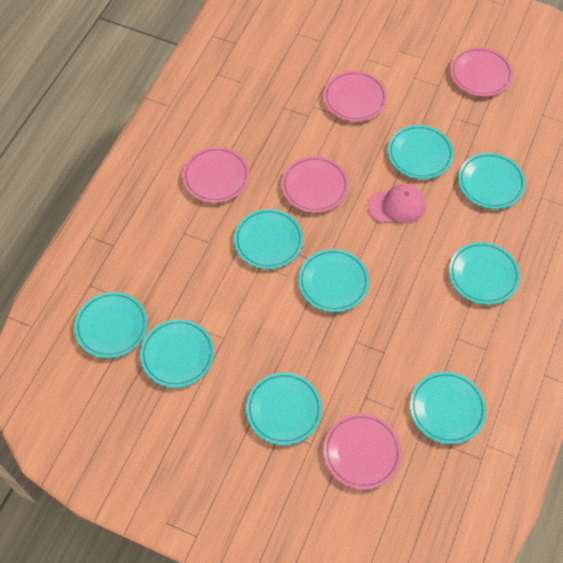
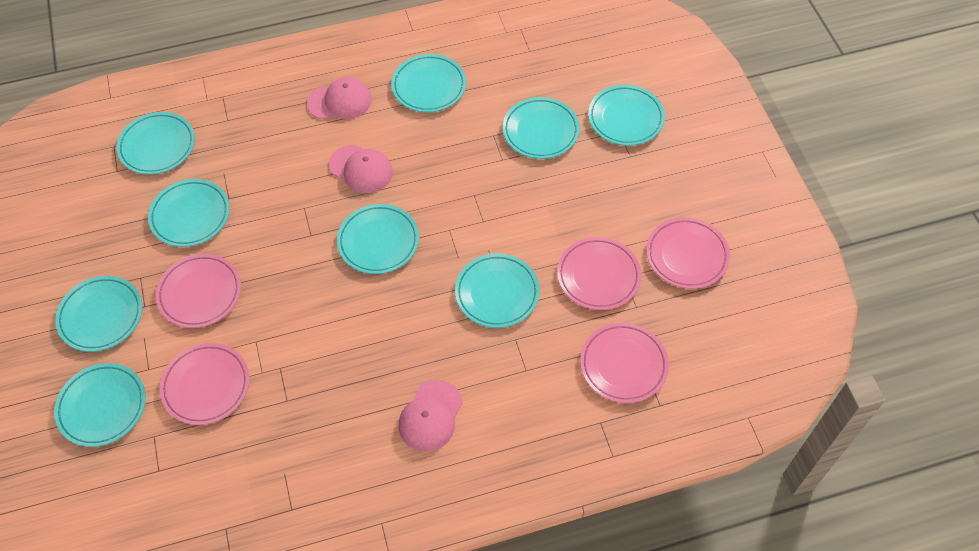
pink cap: 1 -> 3

